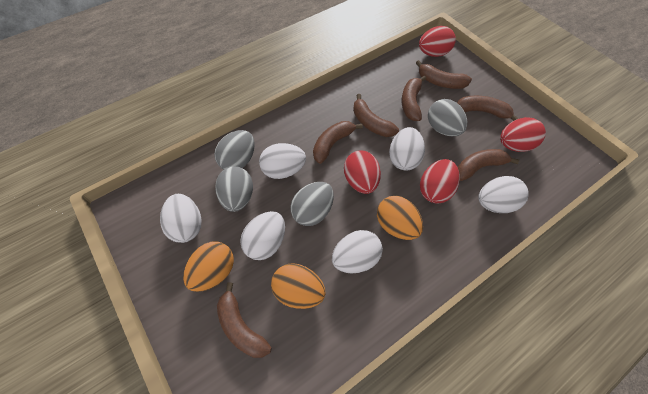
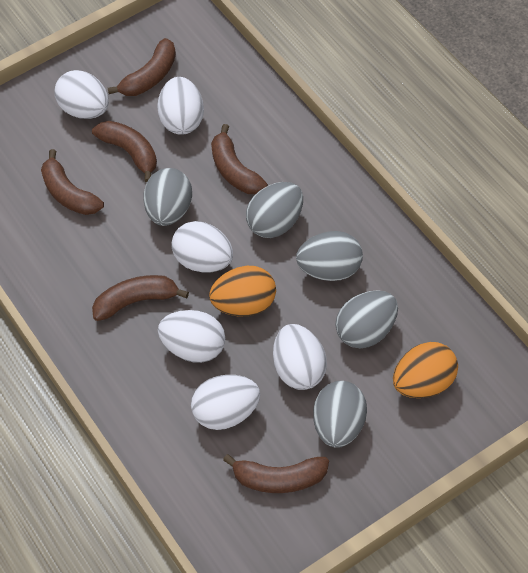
brown banana: 7 -> 6
grey egg: 4 -> 5
orange egg: 3 -> 2
red egg: 4 -> 0

